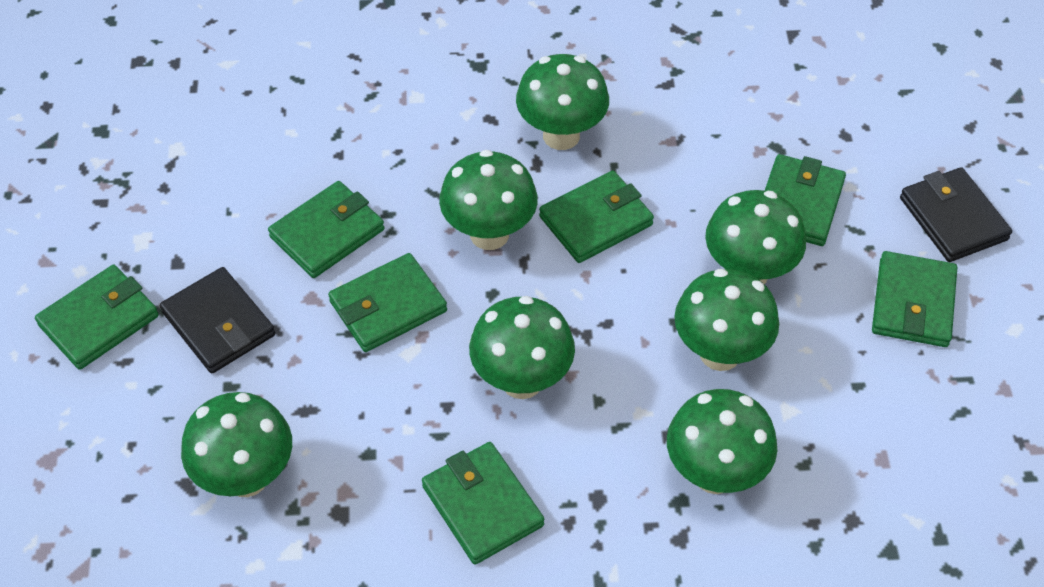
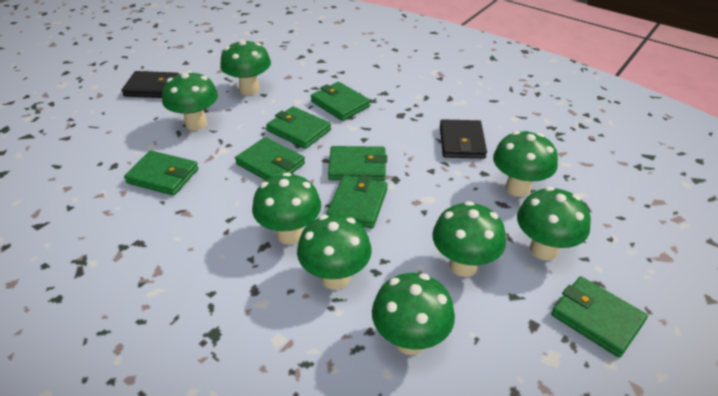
green mushroom: 7 -> 8

